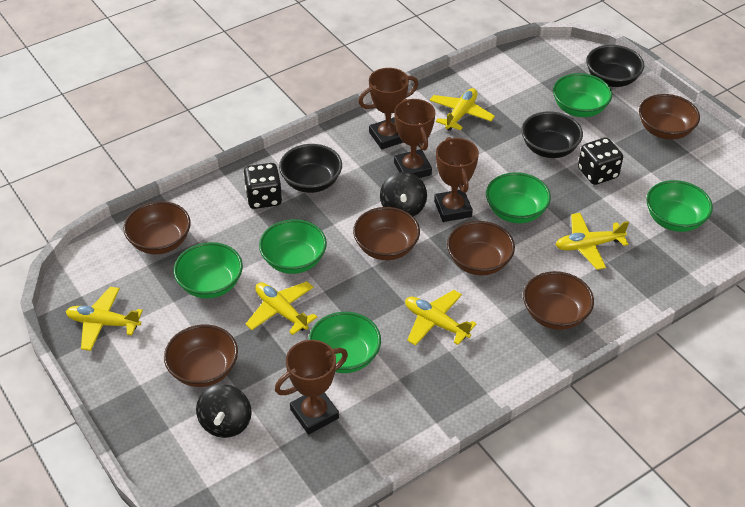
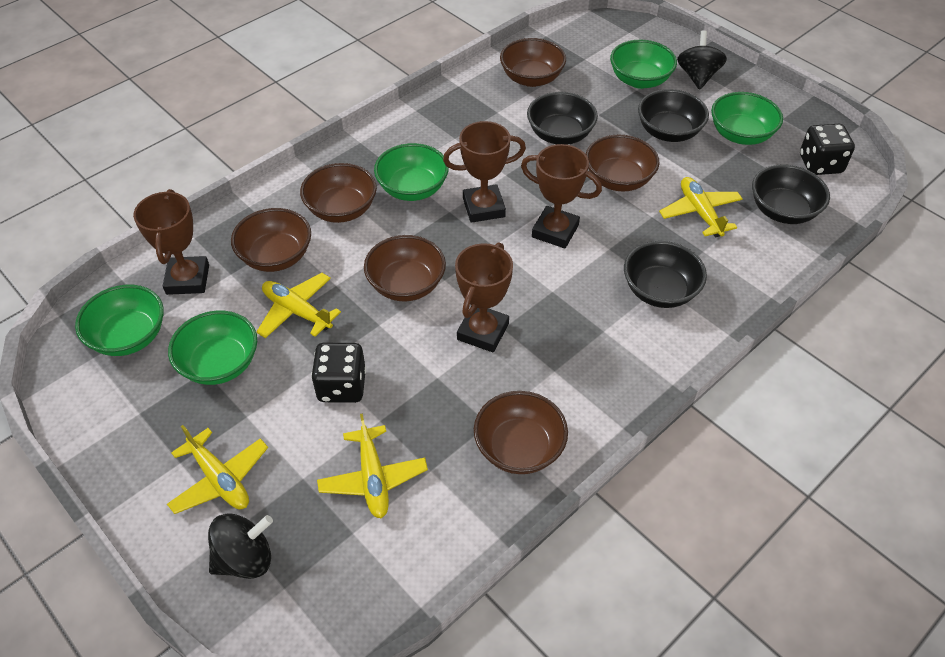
black bowl: 3 -> 4
green bowl: 6 -> 5
yellow plane: 5 -> 4

